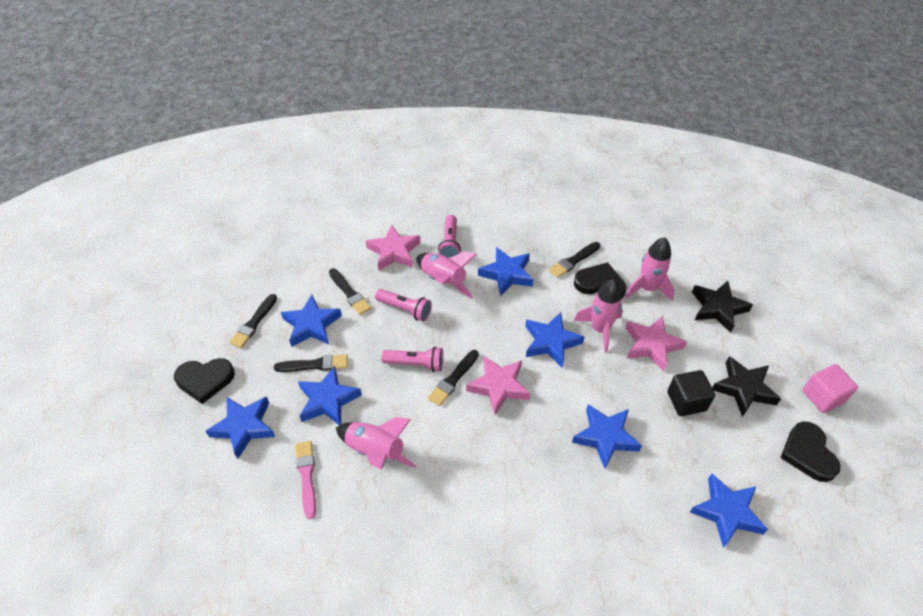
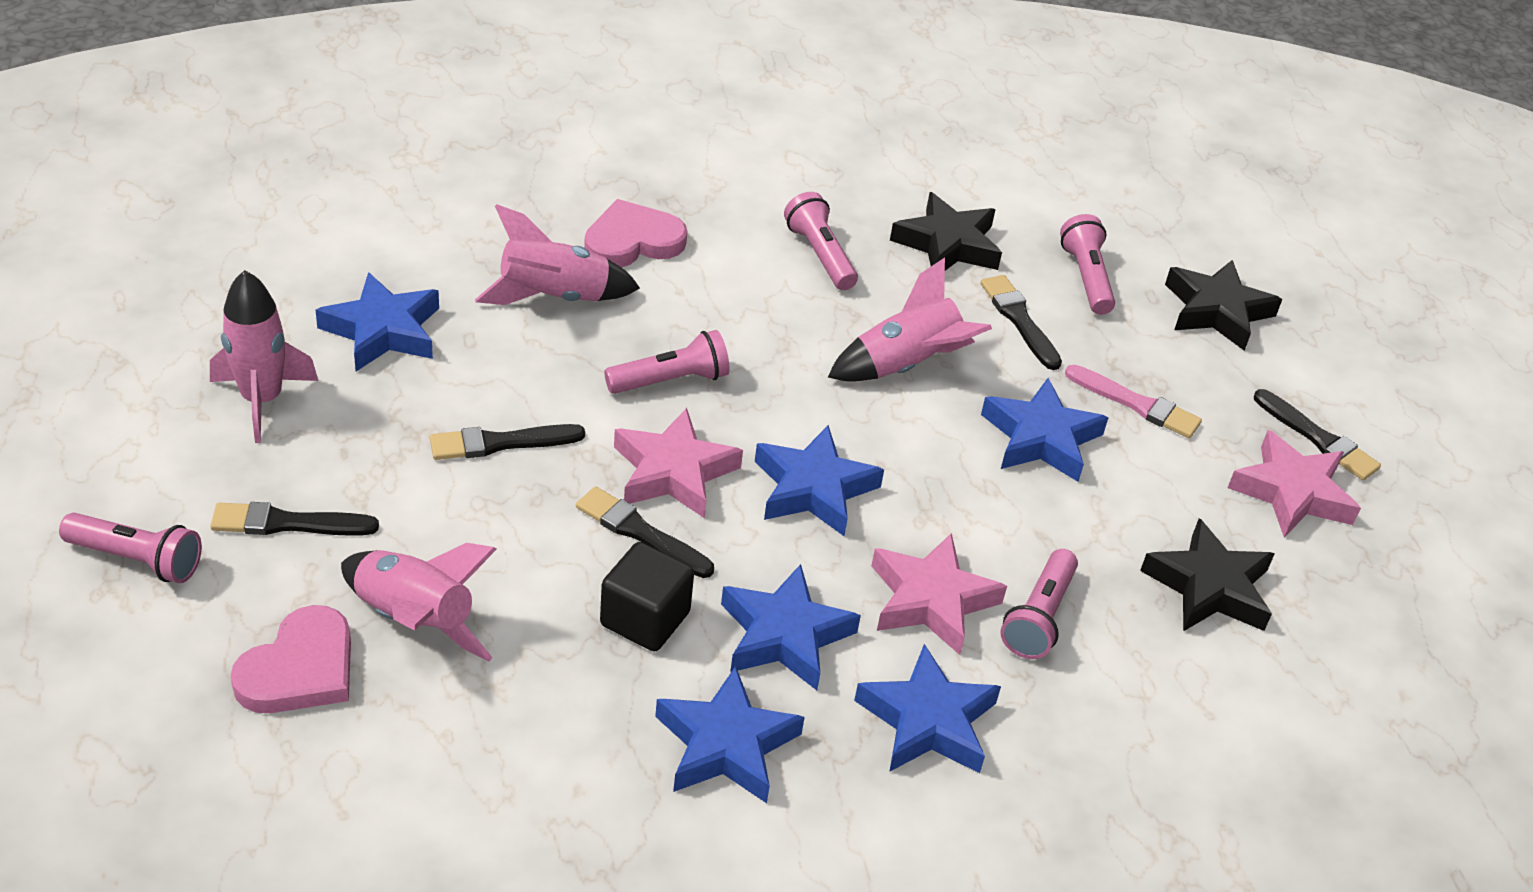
black heart: 3 -> 0
black star: 2 -> 3
blue star: 7 -> 6
pink cube: 1 -> 0
pink flashlight: 3 -> 5
pink heart: 0 -> 2

